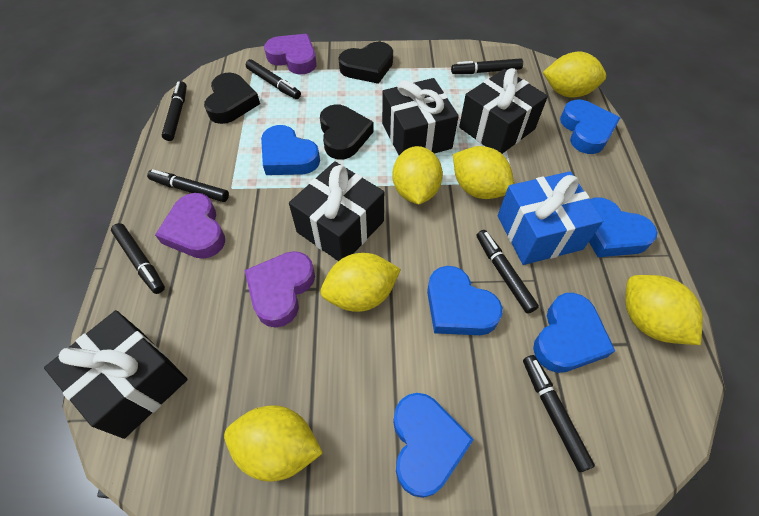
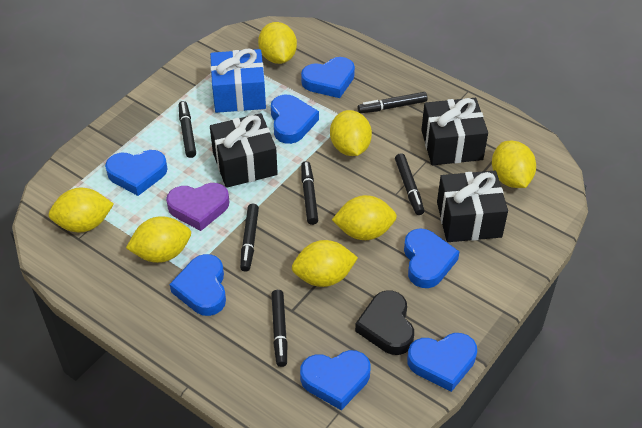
black gift: 4 -> 3
black heart: 3 -> 1
black marker: 7 -> 6
blue heart: 6 -> 7
purple heart: 3 -> 1
yellow lemon: 6 -> 7

